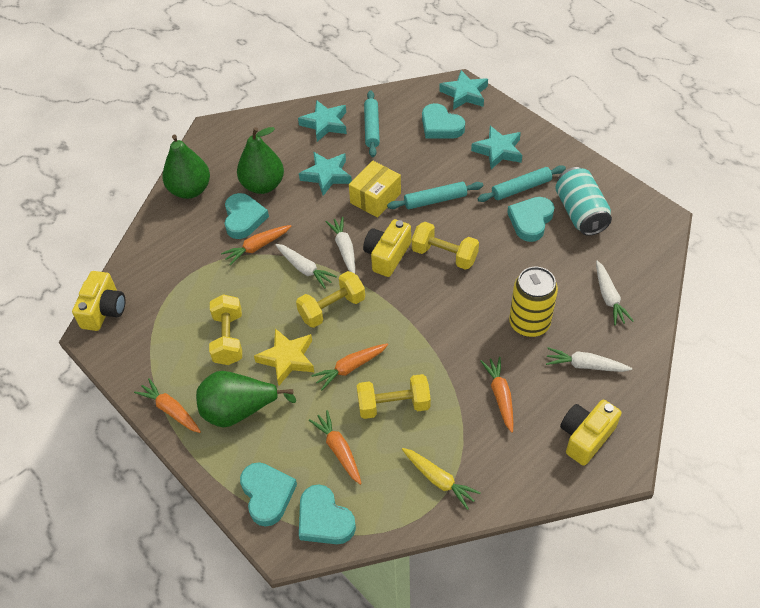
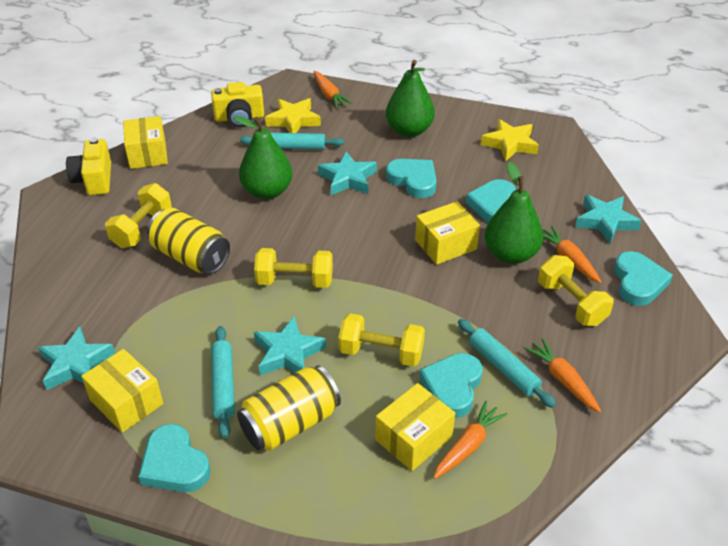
orange carrot: 5 -> 4
turquoise can: 1 -> 0
white carrot: 4 -> 0
yellow box: 1 -> 4
yellow camera: 3 -> 2
yellow can: 1 -> 2
yellow carrot: 1 -> 0
yellow star: 1 -> 2

